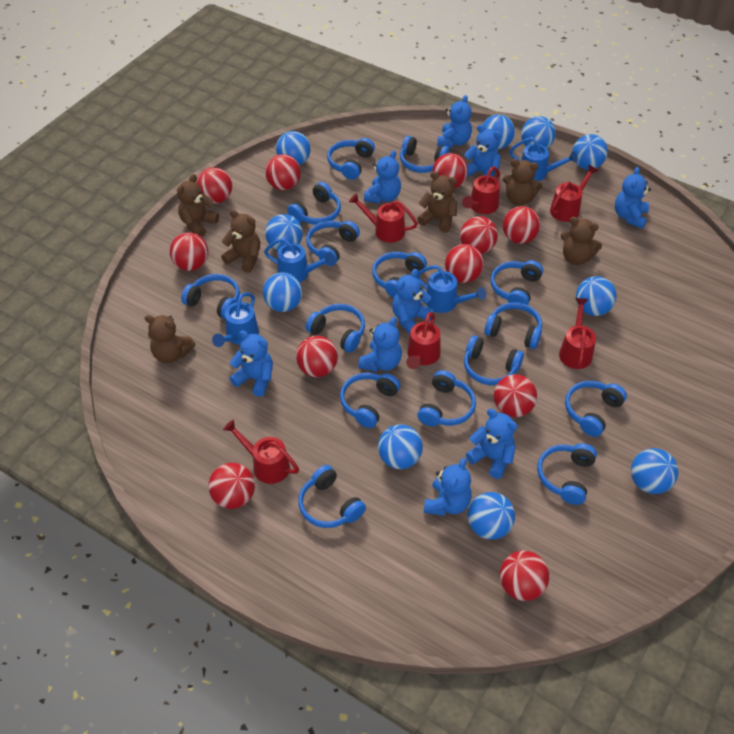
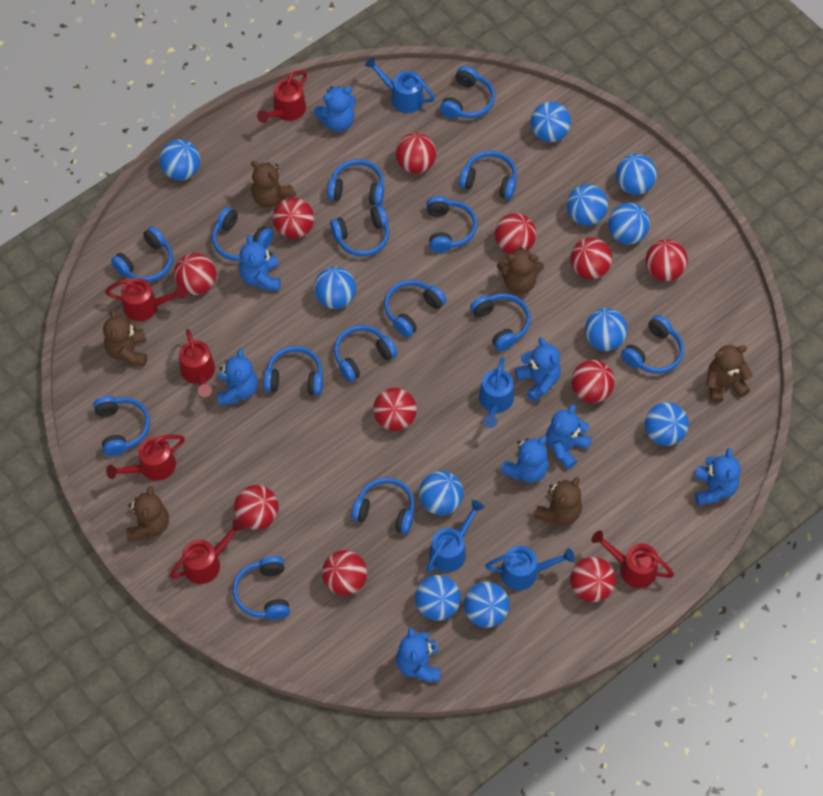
blue ball: 10 -> 11
blue teddy bear: 9 -> 8

